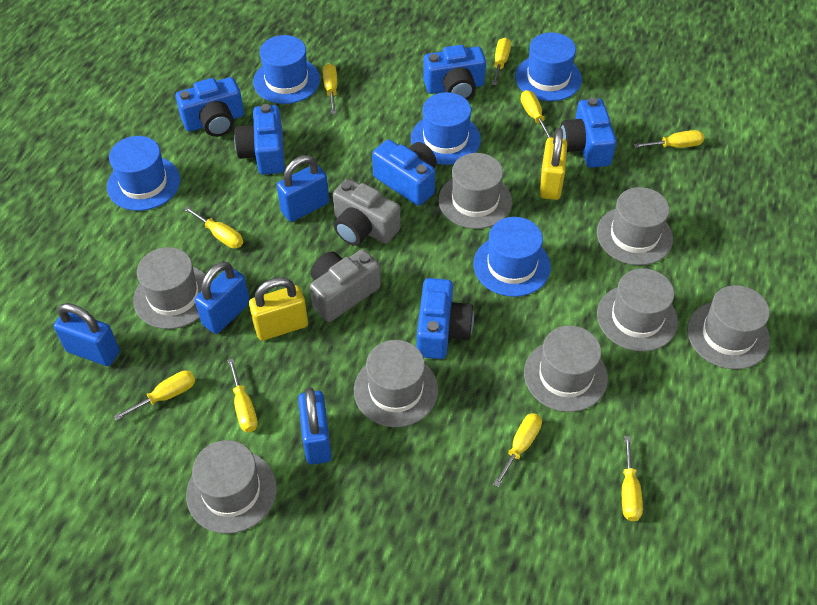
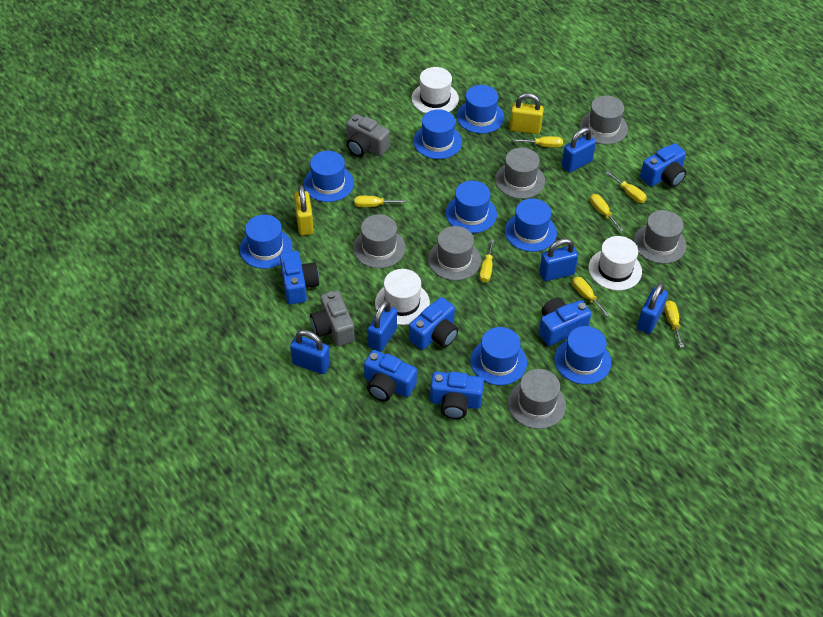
blue hat: 5 -> 8
blue padlock: 4 -> 5
grey hat: 8 -> 6
white hat: 0 -> 3
yellow screwdriver: 9 -> 7

